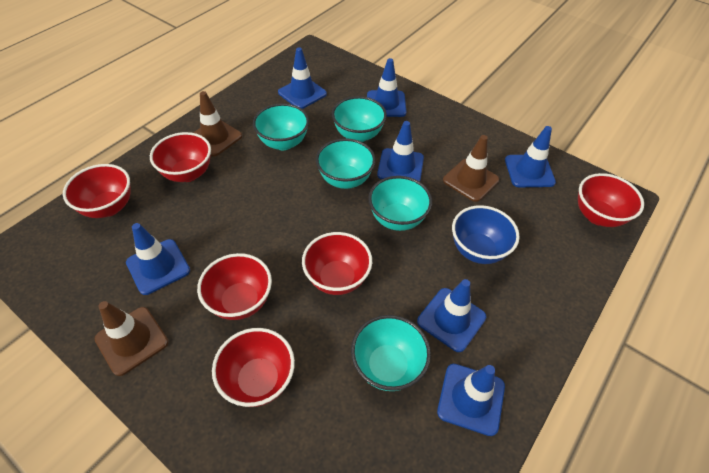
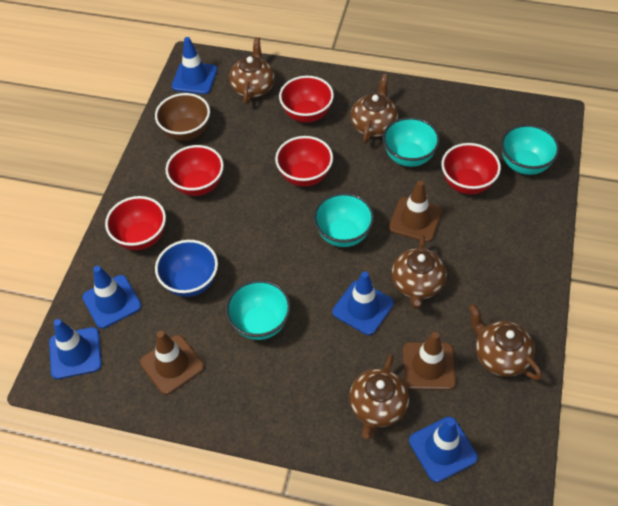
blue traffic cone: 7 -> 5
brown bowl: 0 -> 1
brown teapot: 0 -> 5
red bowl: 6 -> 5
turquoise bowl: 5 -> 4

